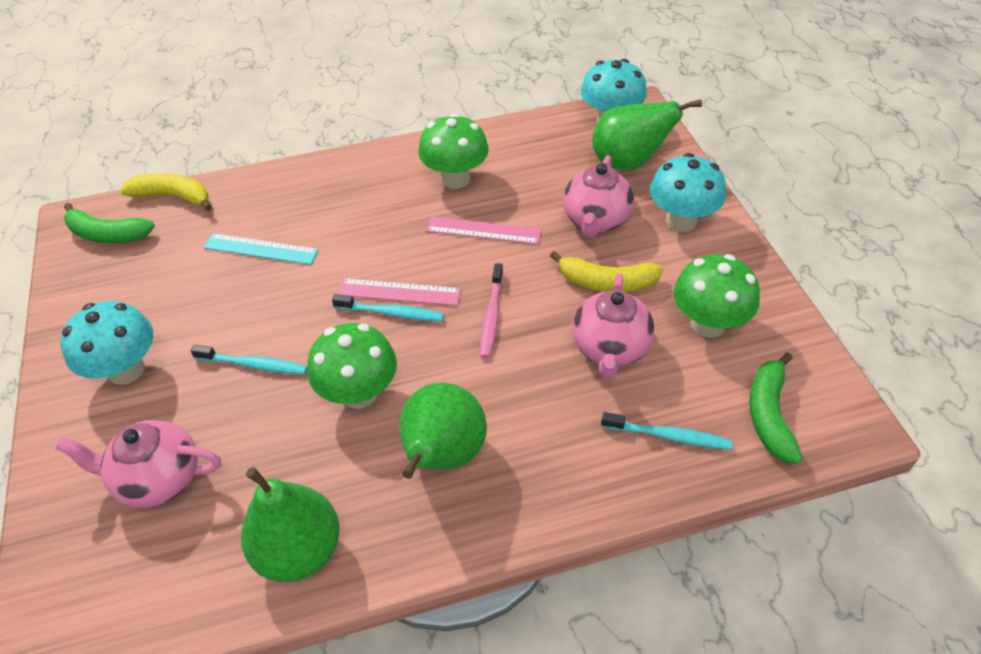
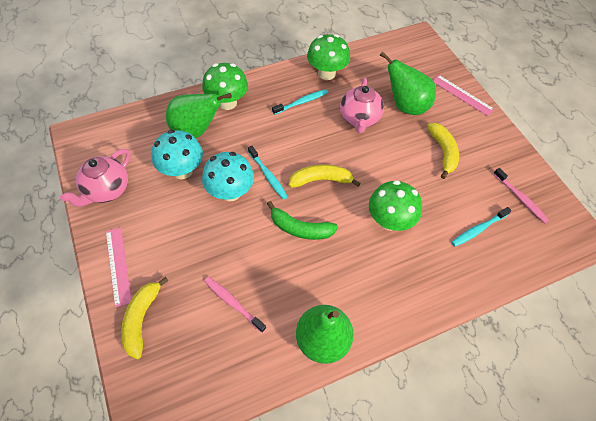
green banana: 2 -> 1
pink teapot: 3 -> 2
pink toothbrush: 1 -> 2
turquoise mushroom: 3 -> 2
turquoise ruler: 1 -> 0
yellow banana: 2 -> 3

